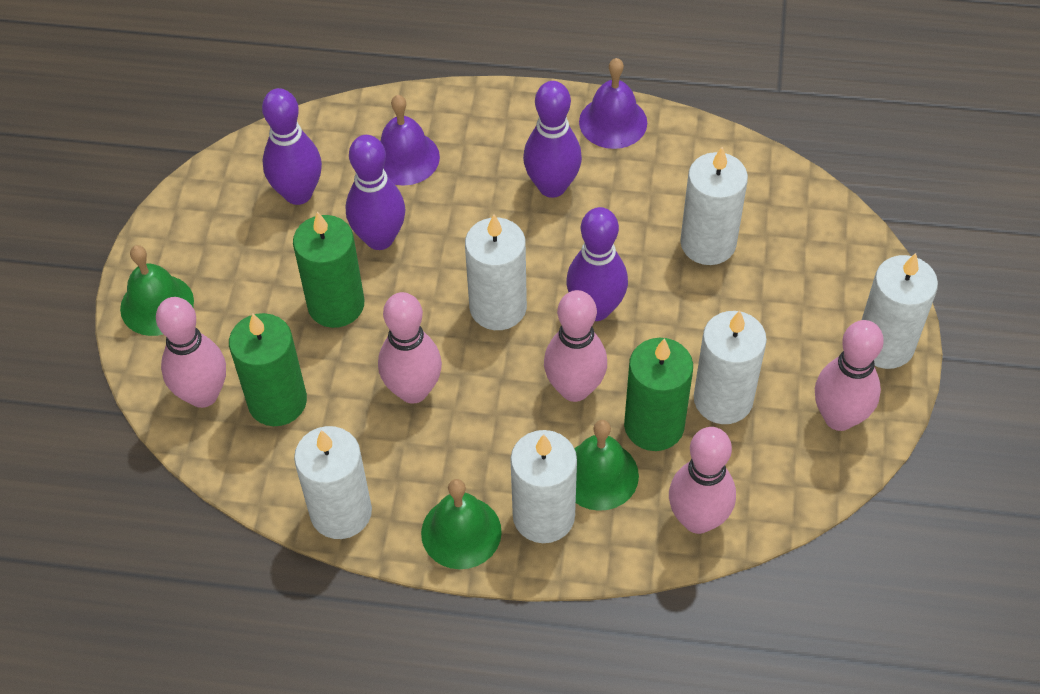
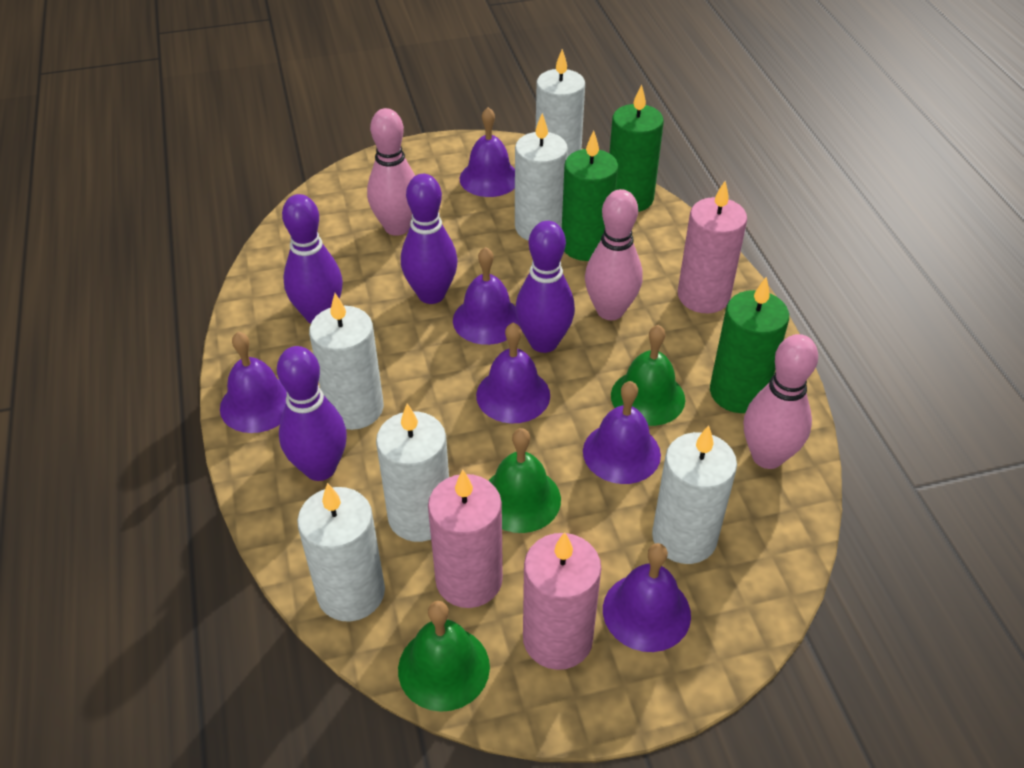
pink bowling pin: 5 -> 3
pink candle: 0 -> 3
purple bell: 2 -> 6

